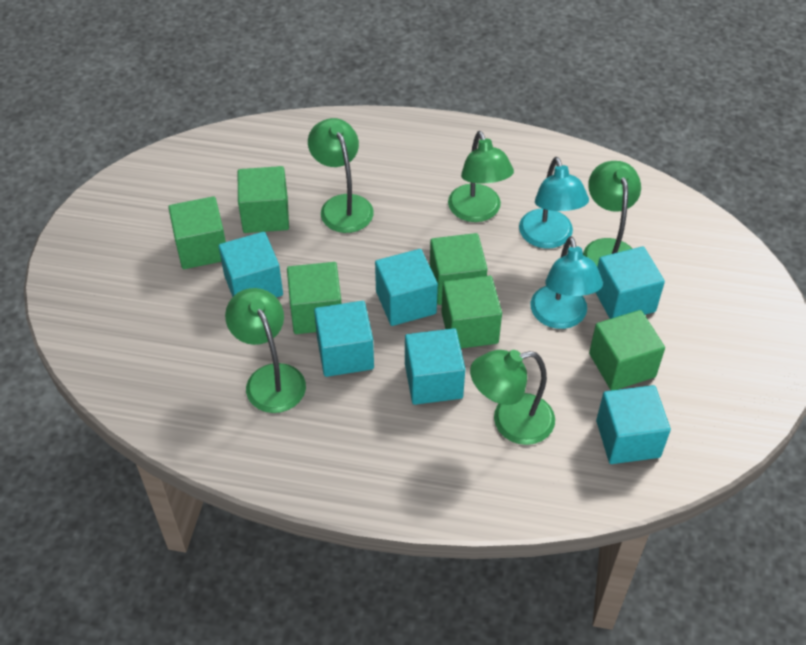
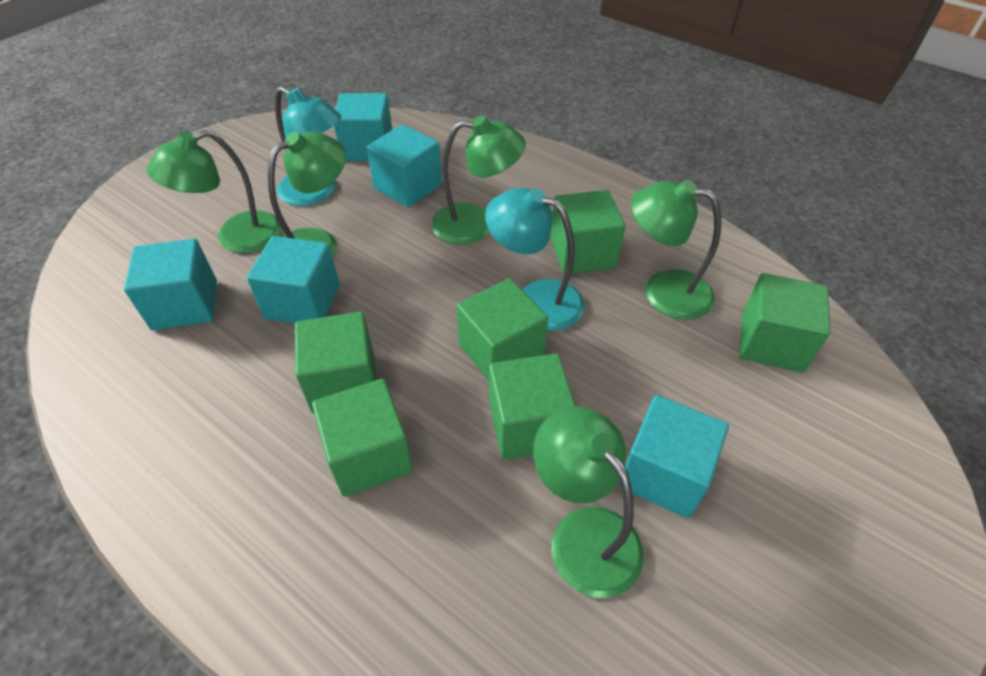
turquoise cube: 6 -> 5

